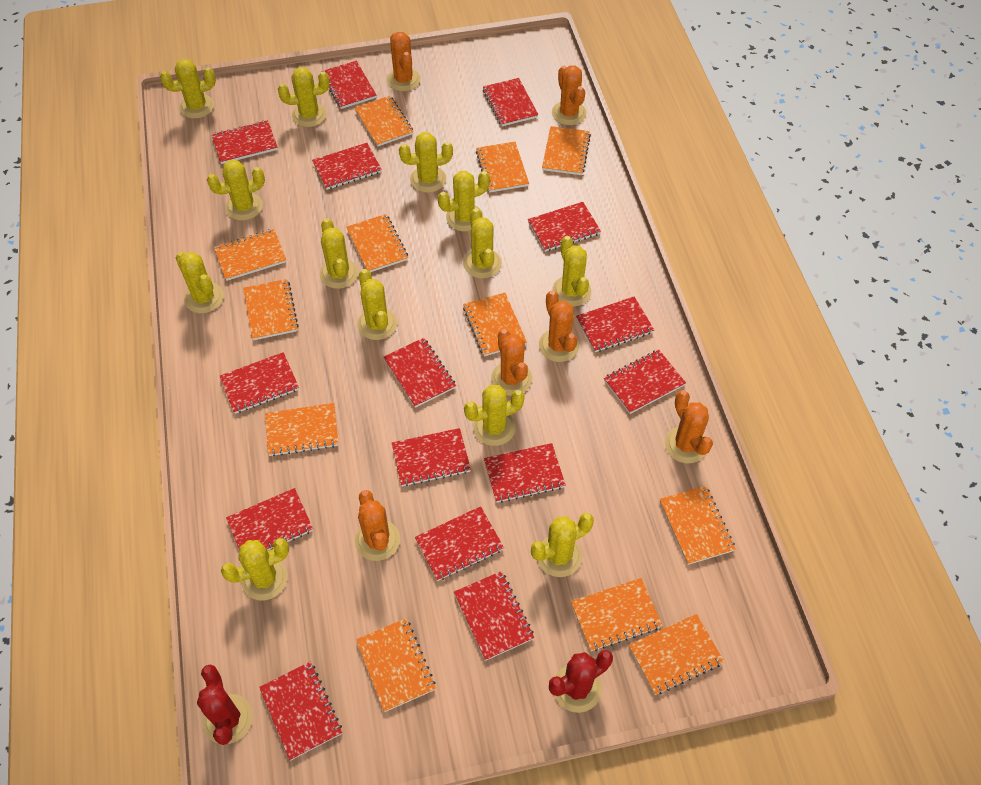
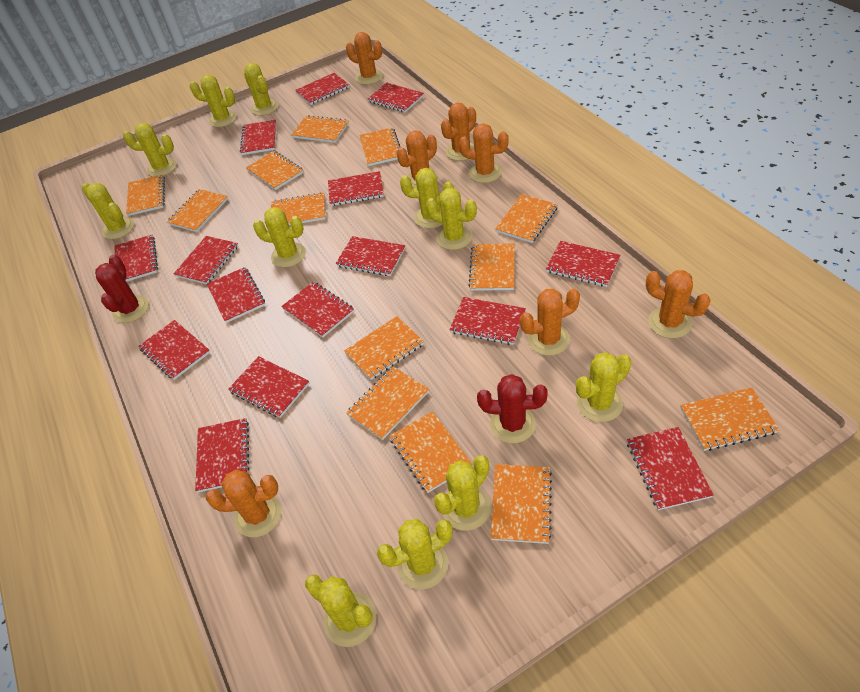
orange cactus: 6 -> 7
orange notebook: 12 -> 13
yellow cactus: 13 -> 11

